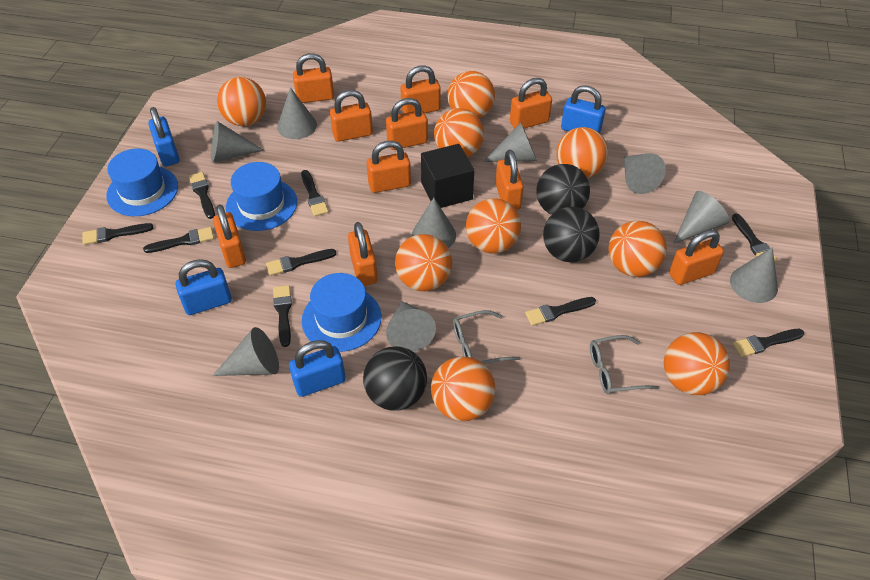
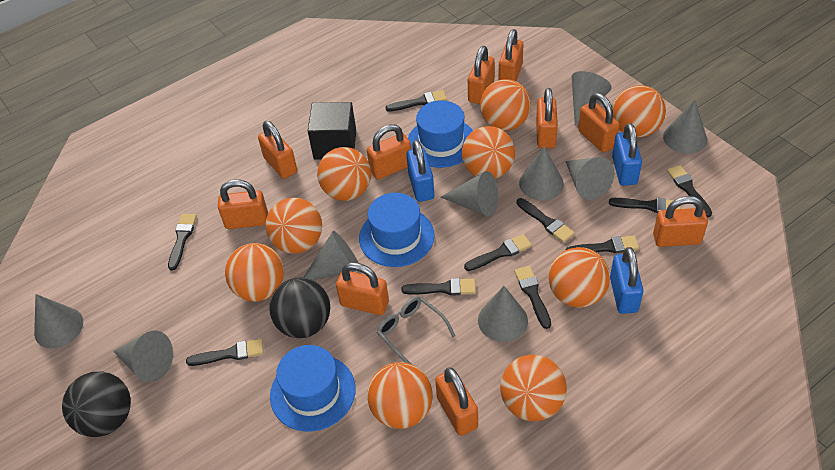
black ball: 3 -> 2
black brush: 9 -> 10
blue padlock: 4 -> 3
grey glasses: 2 -> 1

